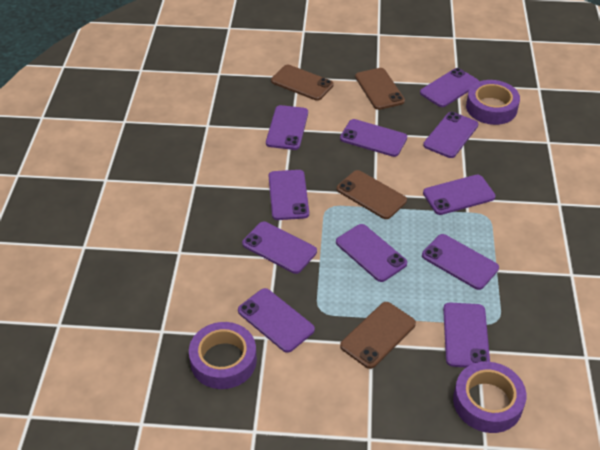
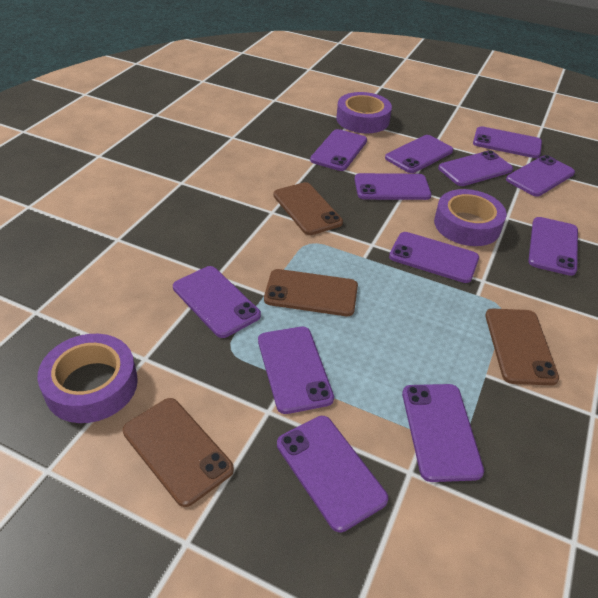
purple phone: 11 -> 12

